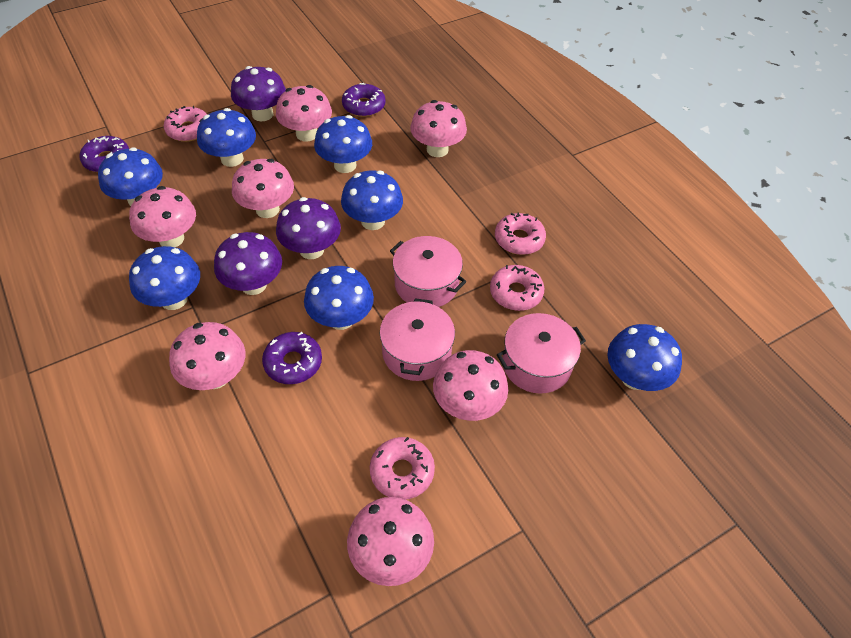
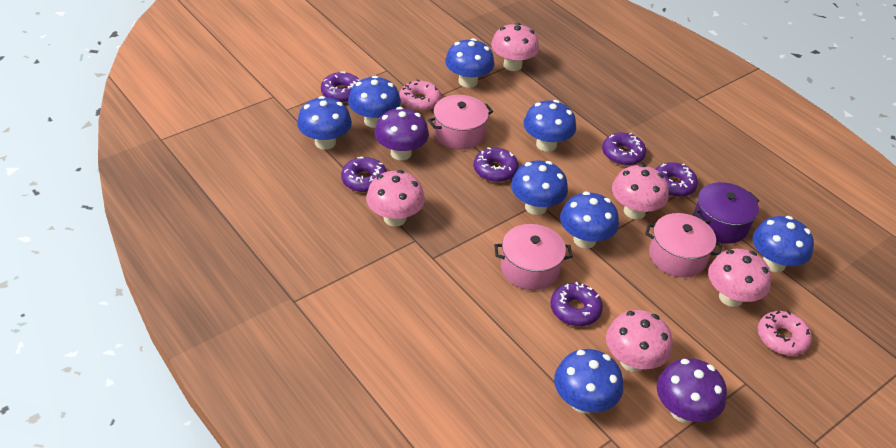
blue mushroom: 7 -> 8
pink donut: 4 -> 2
pink mushroom: 7 -> 5
purple donut: 3 -> 6
purple mushroom: 3 -> 2
purple pot: 0 -> 1

